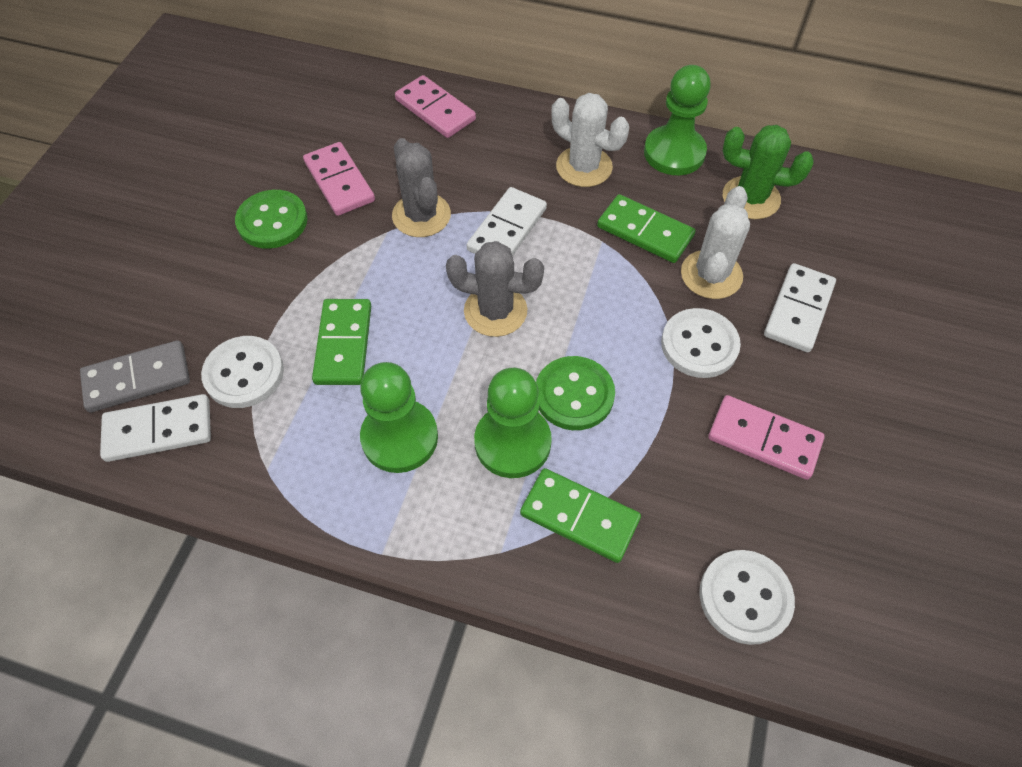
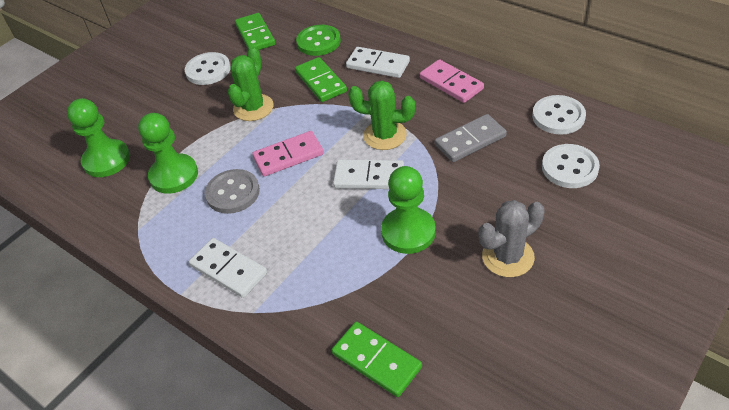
green button: 2 -> 1
green cactus: 1 -> 2
grey button: 0 -> 1
grey cactus: 2 -> 1
pink domino: 3 -> 2
white cactus: 2 -> 0

